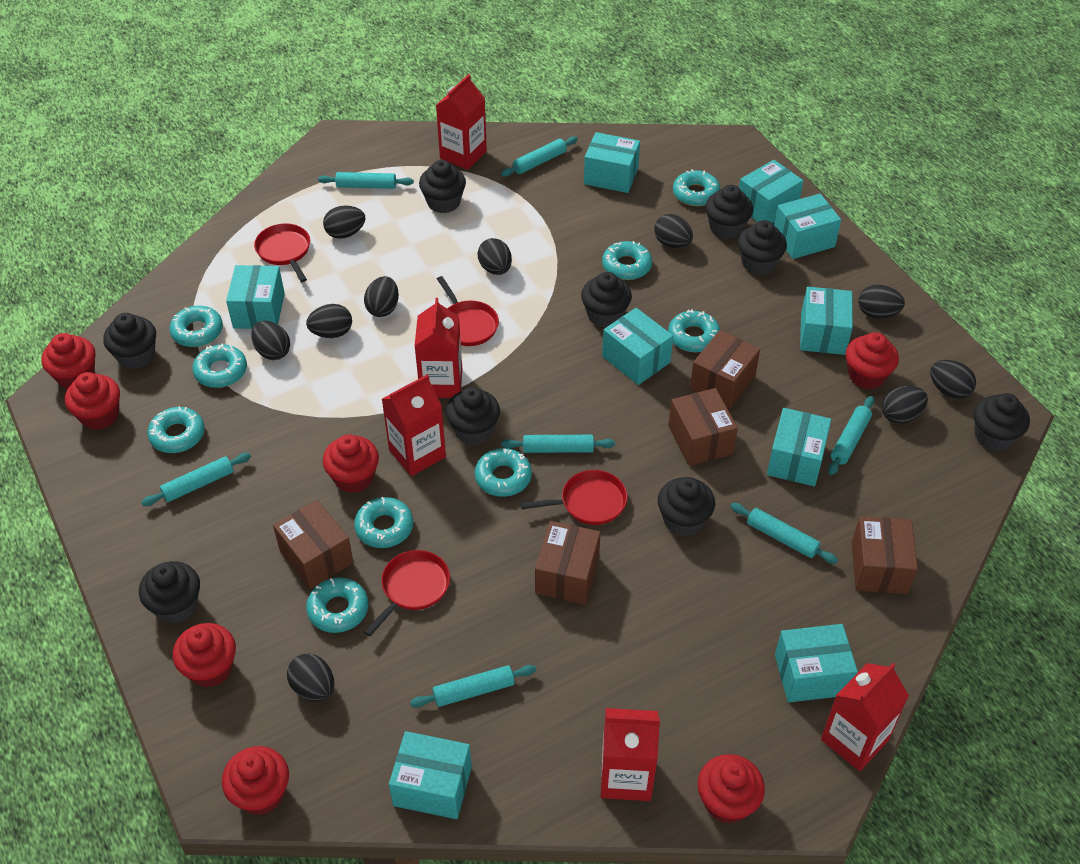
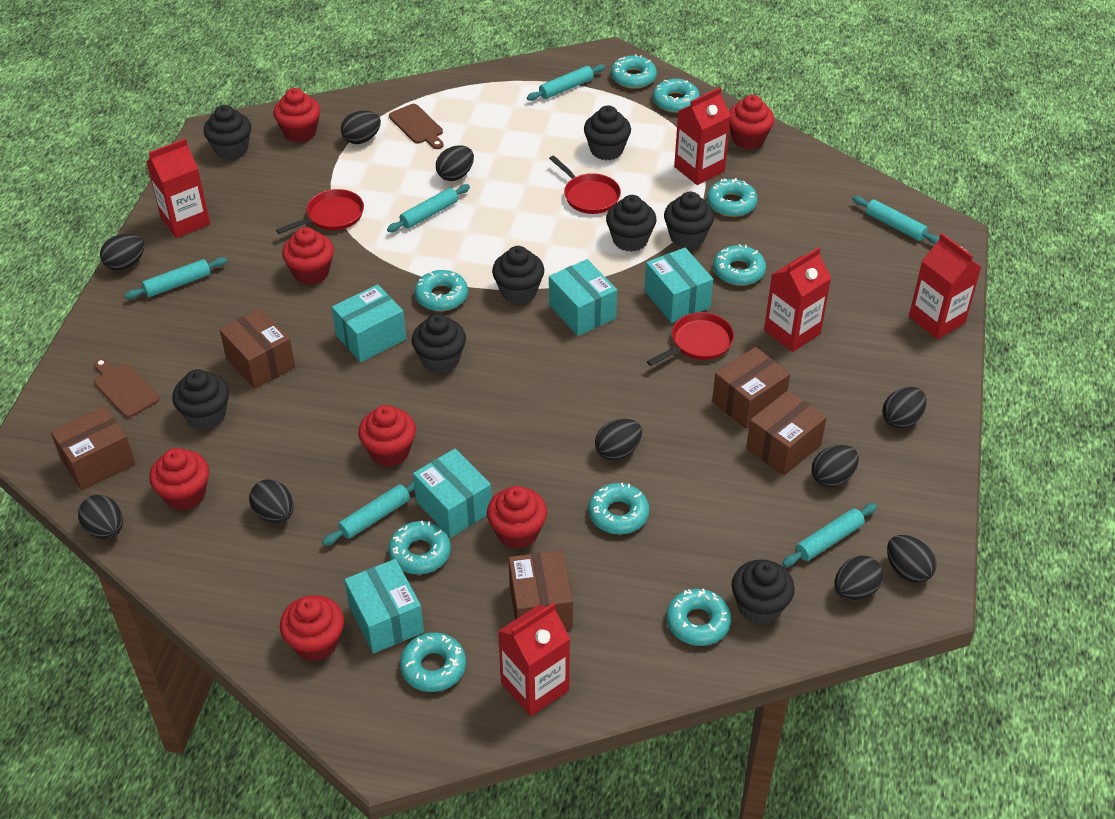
black cupcake: 9 -> 8
brown cutting board: 0 -> 2
red pan: 4 -> 3
turquoise box: 9 -> 5
turquoise rolling pin: 7 -> 6

